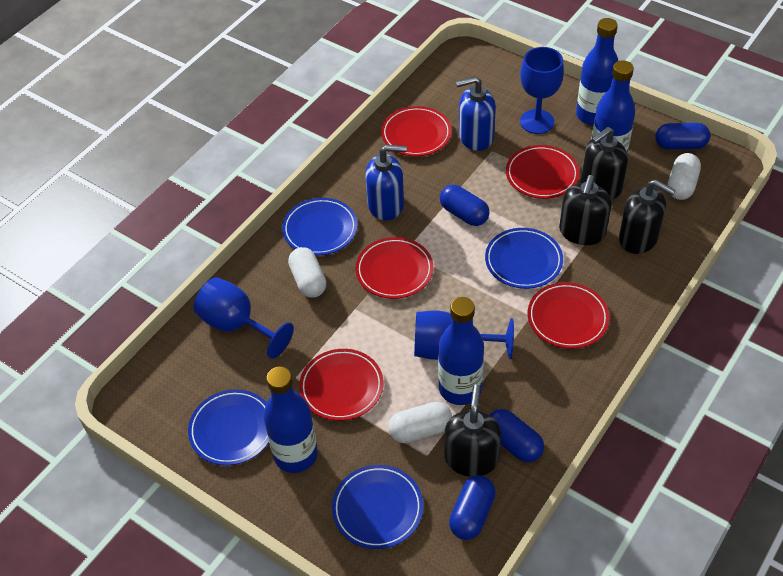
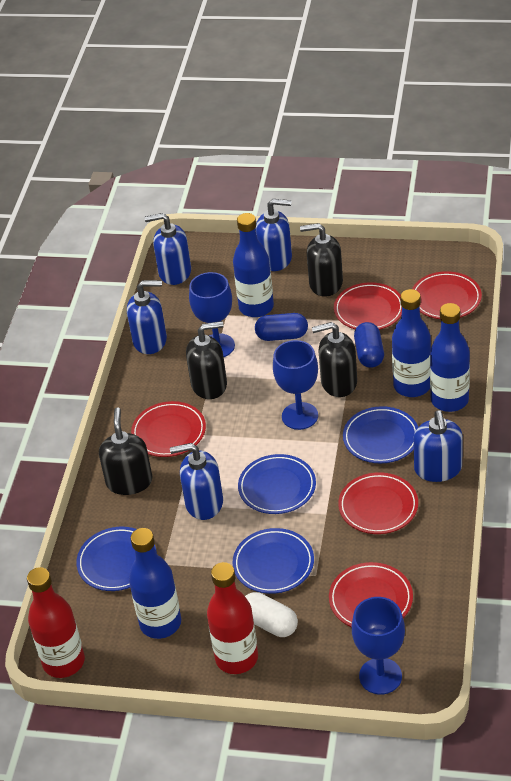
blue capsule: 4 -> 2
blue soap dispenser: 2 -> 5
red bottle: 0 -> 2
white capsule: 3 -> 1

